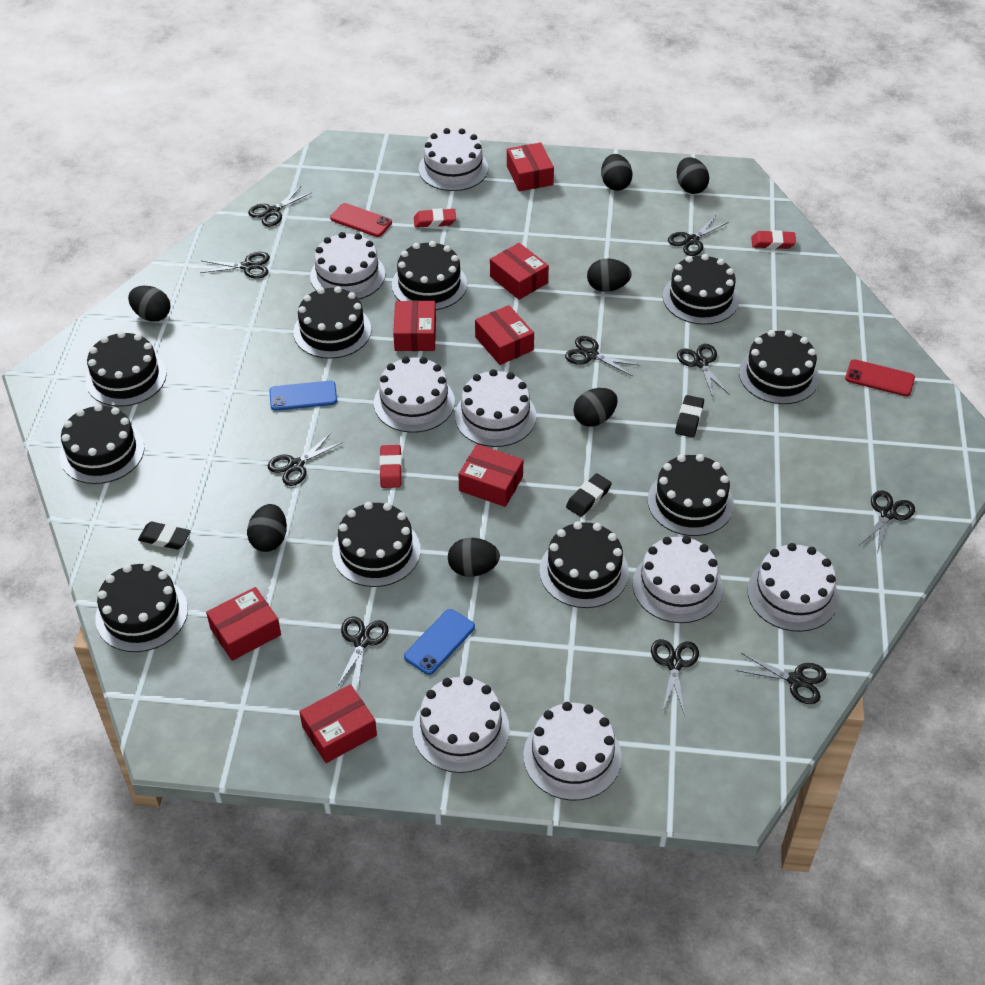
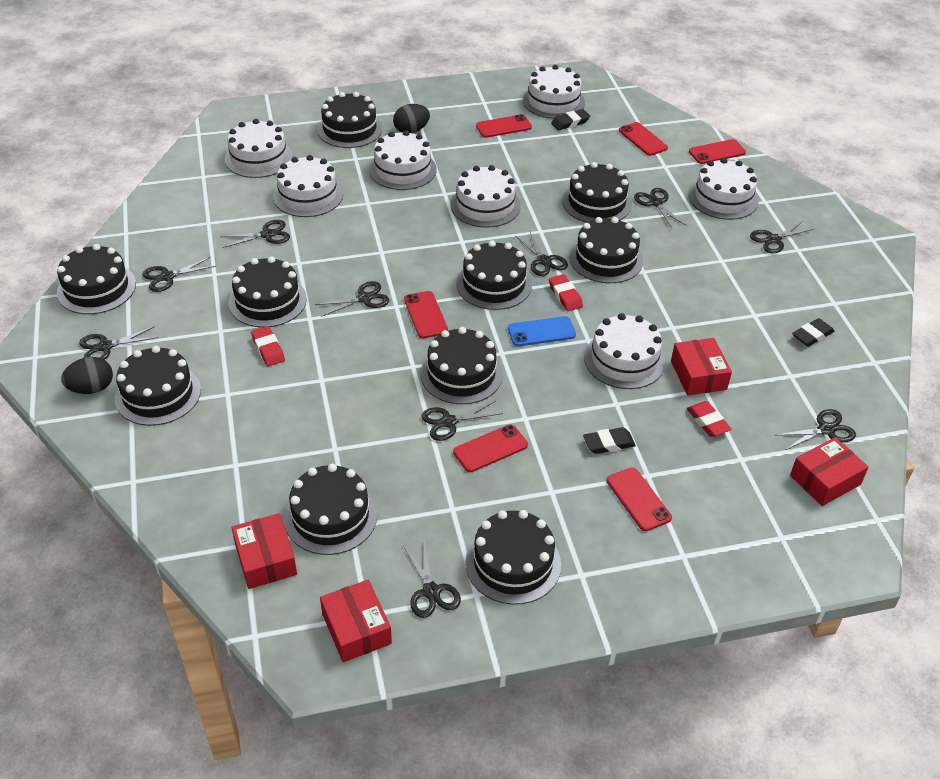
black egg: 7 -> 2
blue phone: 2 -> 1
red box: 7 -> 4
red phone: 2 -> 6
white cake: 8 -> 7

